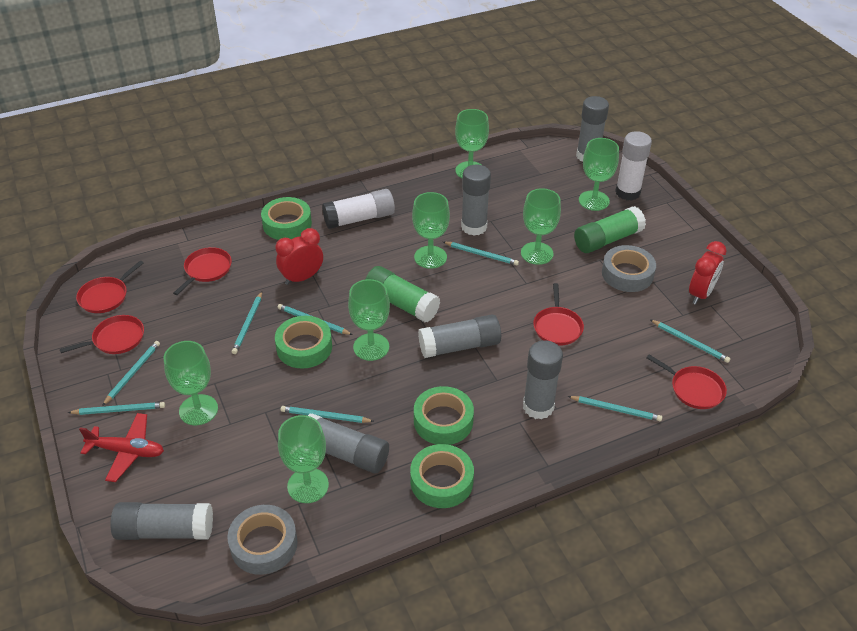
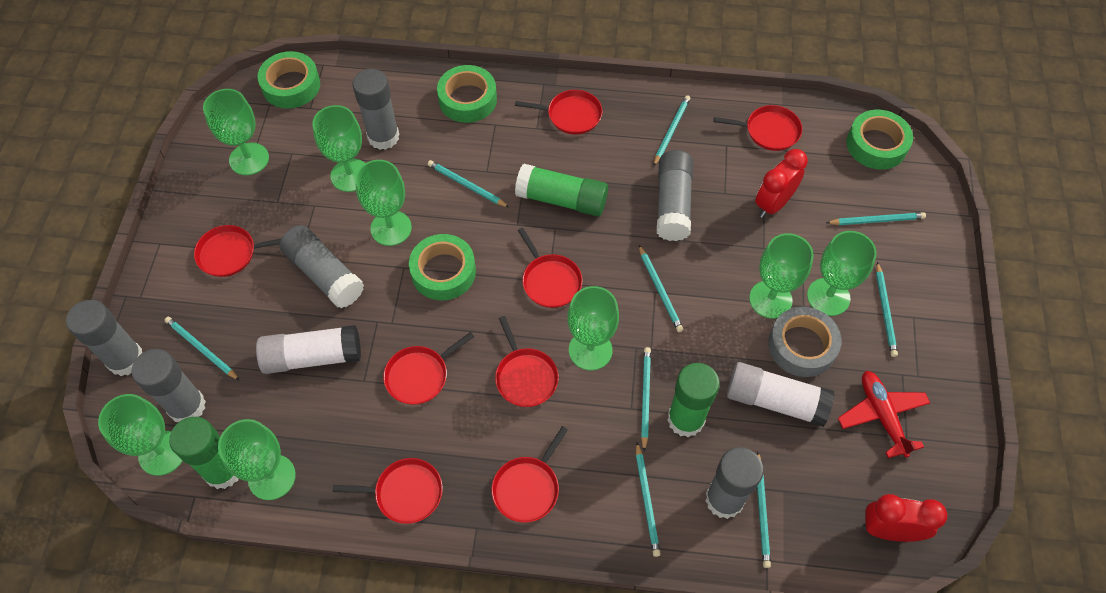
green glue stick: 2 -> 3
green goblet: 7 -> 8
grey tape: 2 -> 1
red pan: 5 -> 8
turquoise pencil: 8 -> 9

